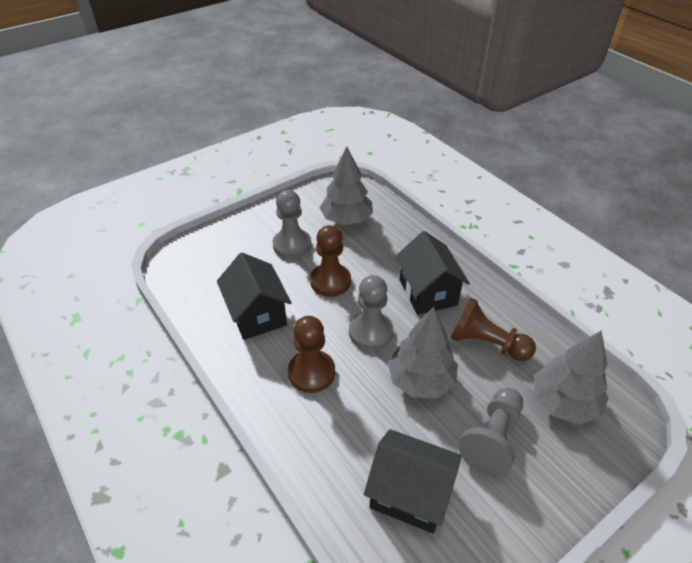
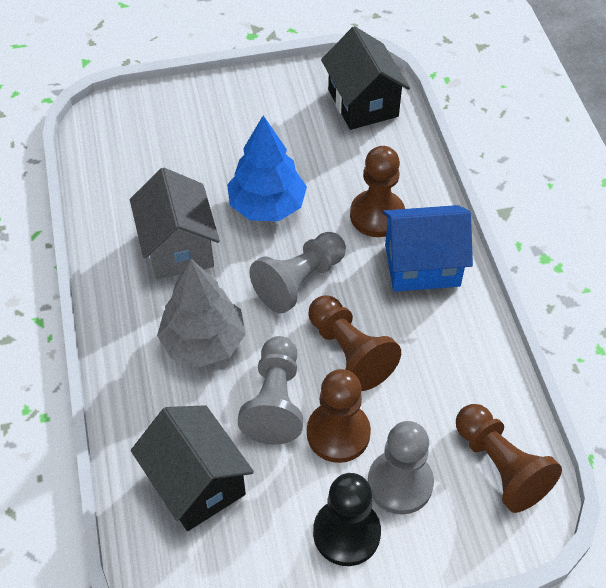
black house: 3 -> 2
black pawn: 0 -> 1
blue house: 0 -> 1
blue tree: 0 -> 1
brown pawn: 3 -> 4
grey house: 0 -> 1
grey tree: 3 -> 1

